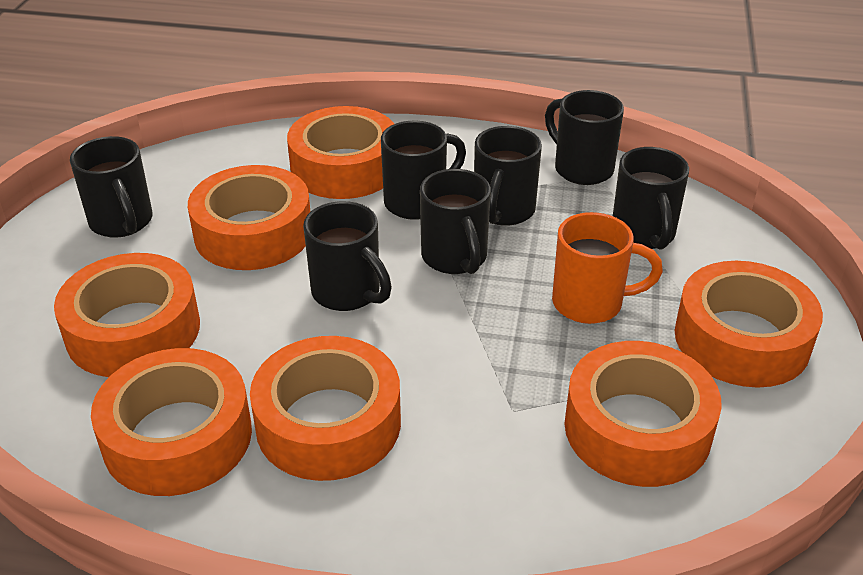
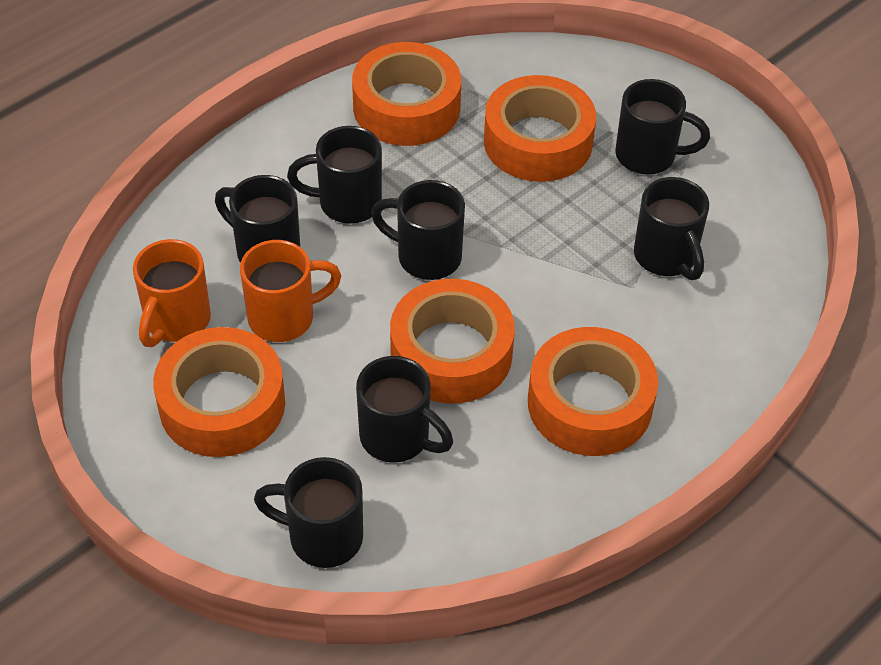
orange mug: 1 -> 2
orange tape: 7 -> 5

